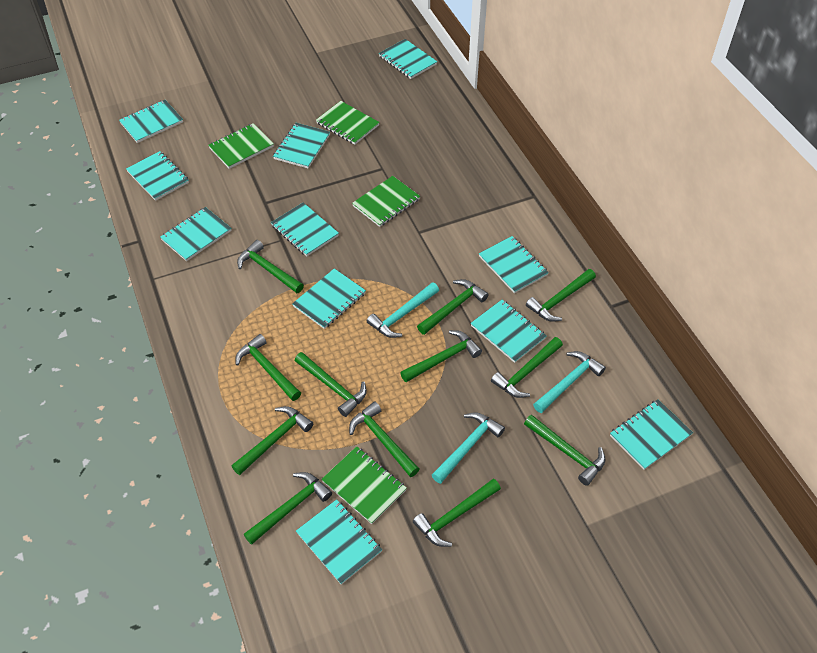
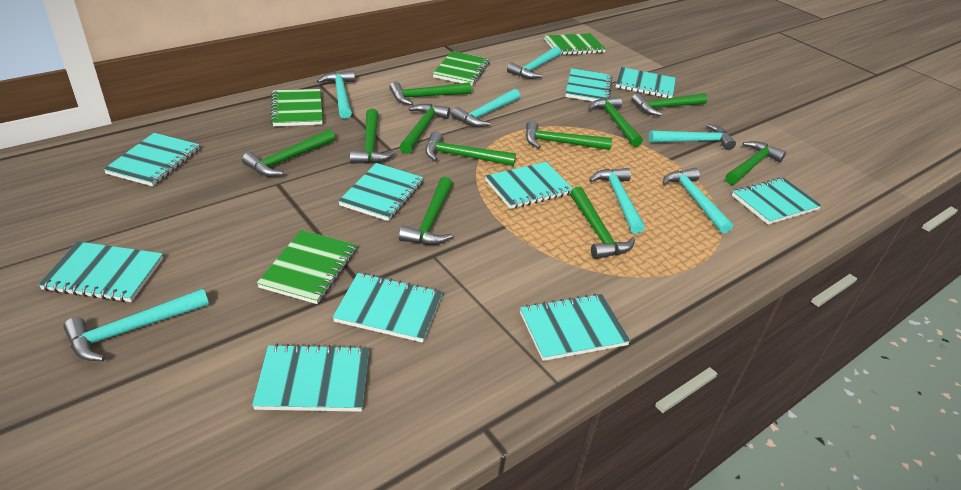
green hammer: 12 -> 11
turquoise hammer: 3 -> 7
turquoise notebook: 11 -> 10

